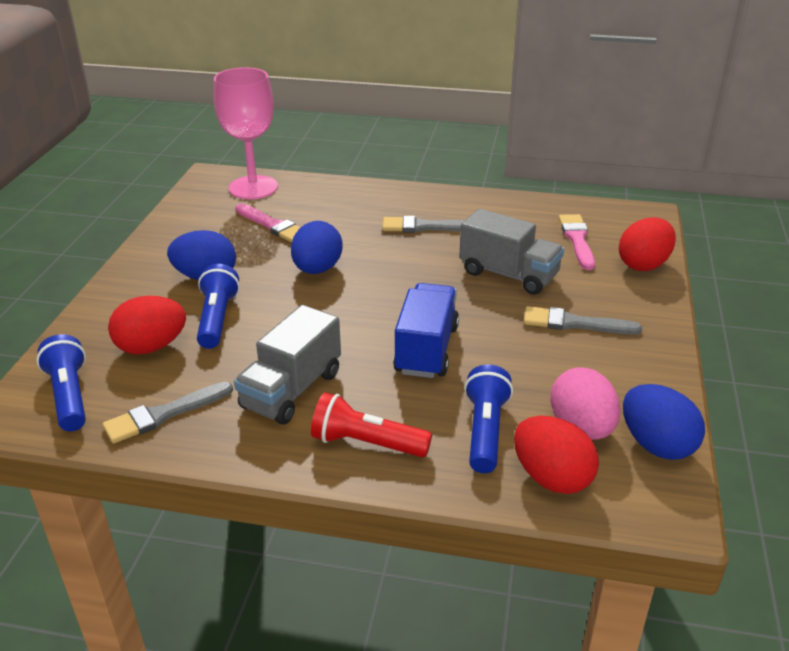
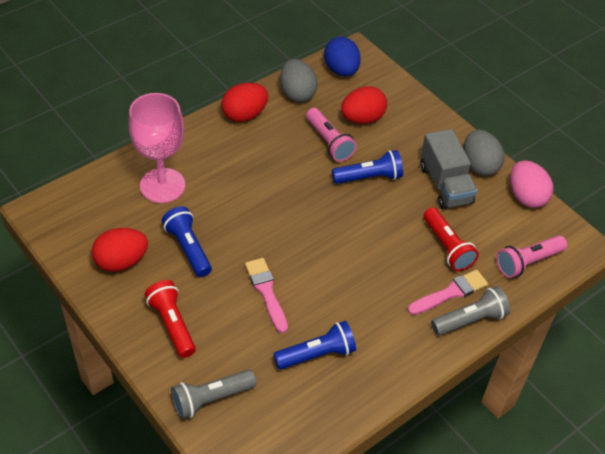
blue egg: 3 -> 1
blue truck: 1 -> 0
grey brush: 3 -> 0
grey egg: 0 -> 2
grey flashlight: 0 -> 2
grey truck: 2 -> 1
pink flashlight: 0 -> 2
red flashlight: 1 -> 2

